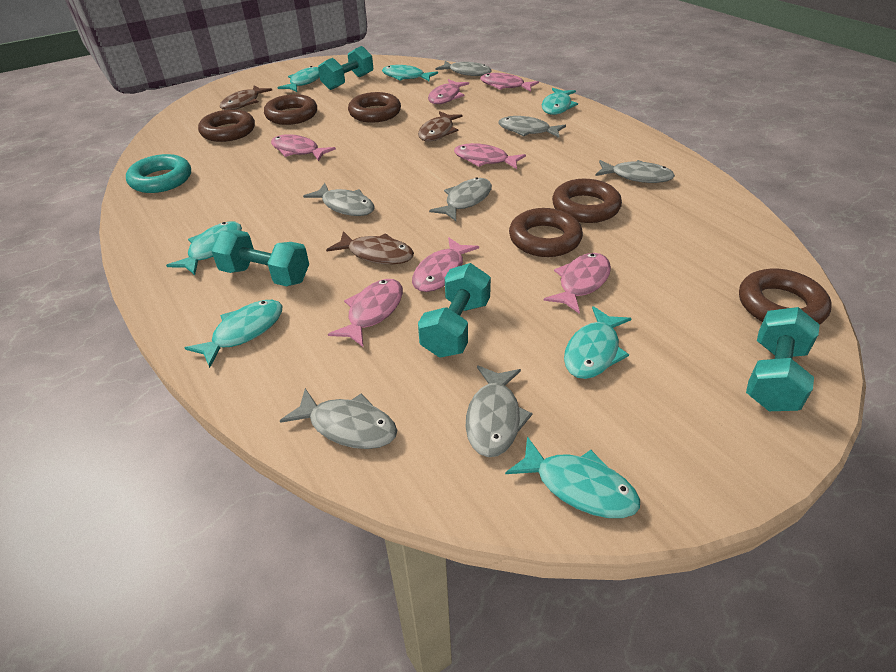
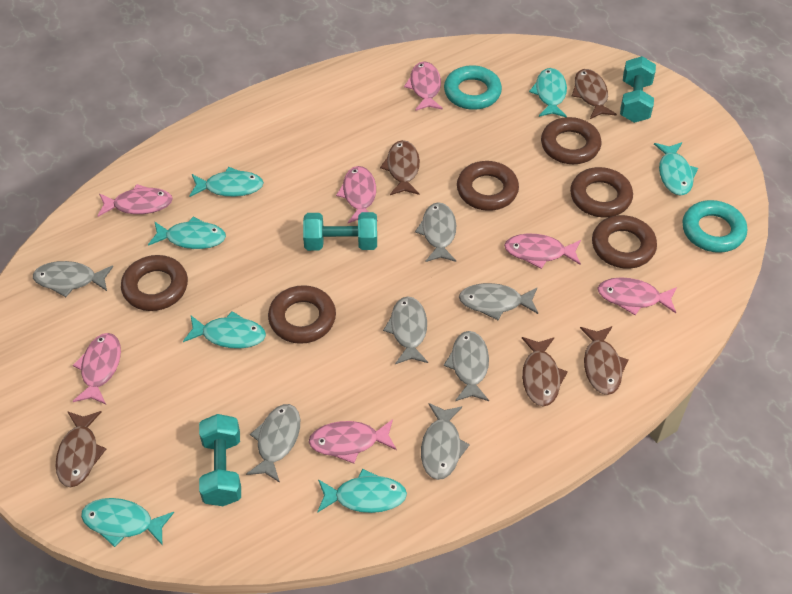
brown fish: 3 -> 5
turquoise dumbbell: 4 -> 3
turquoise ring: 1 -> 2

